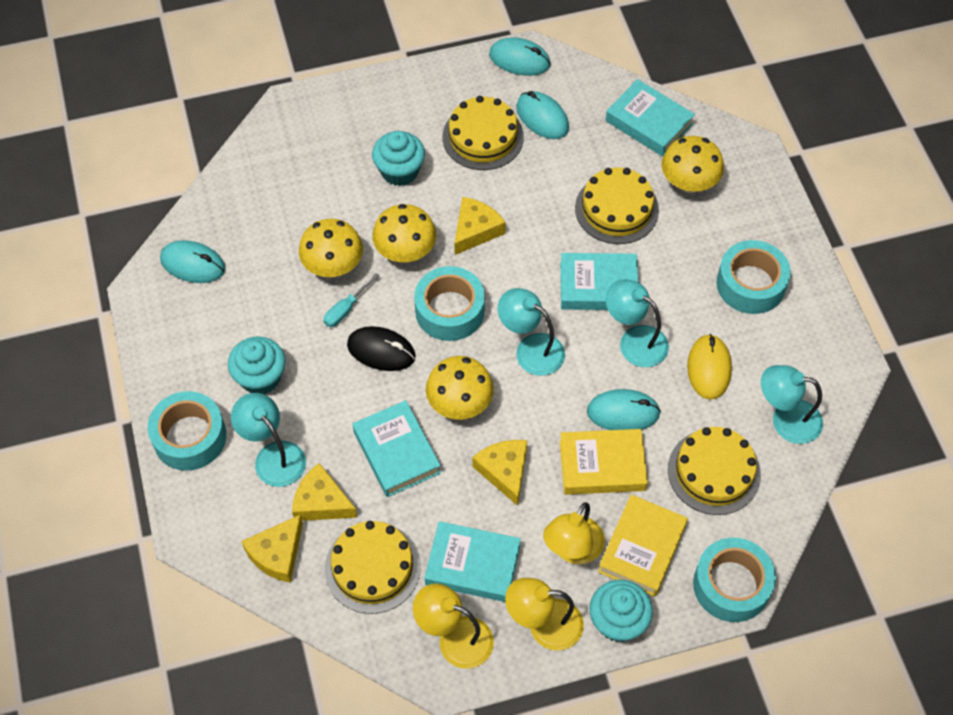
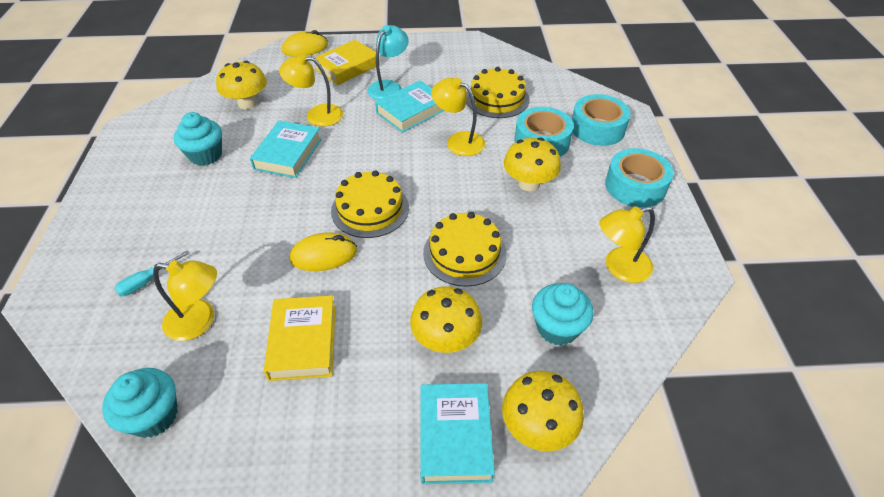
black mouse: 1 -> 0
turquoise book: 4 -> 3
turquoise lamp: 4 -> 1
turquoise mouse: 4 -> 0
turquoise tape: 4 -> 3
yellow cake: 4 -> 3
yellow cheese: 4 -> 0
yellow lamp: 3 -> 4
yellow mouse: 1 -> 2

